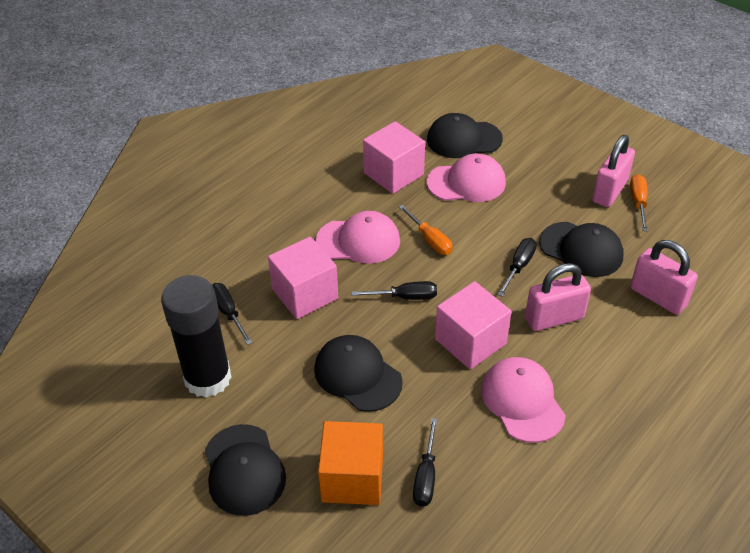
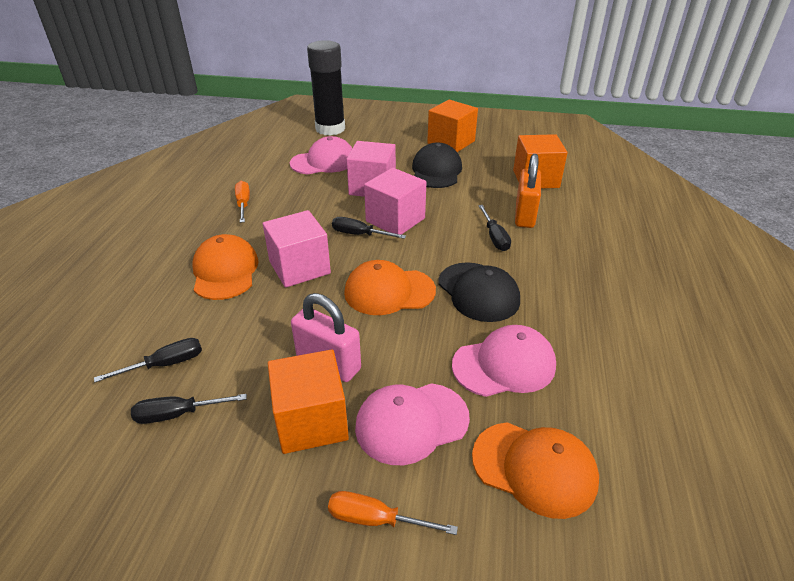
black cap: 4 -> 2
orange cap: 0 -> 3
orange cube: 1 -> 3
orange padlock: 0 -> 1
pink padlock: 3 -> 1

